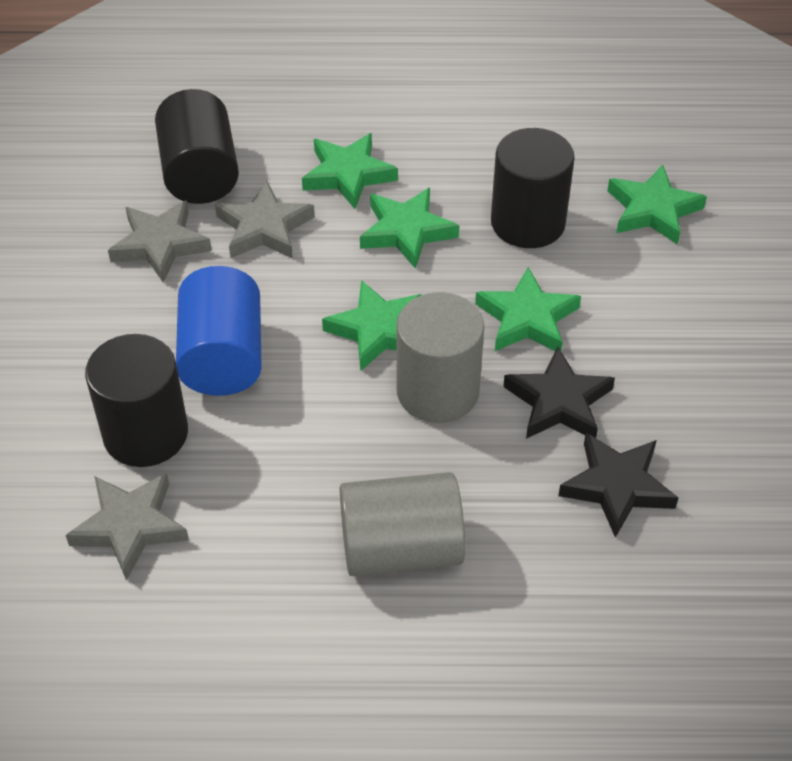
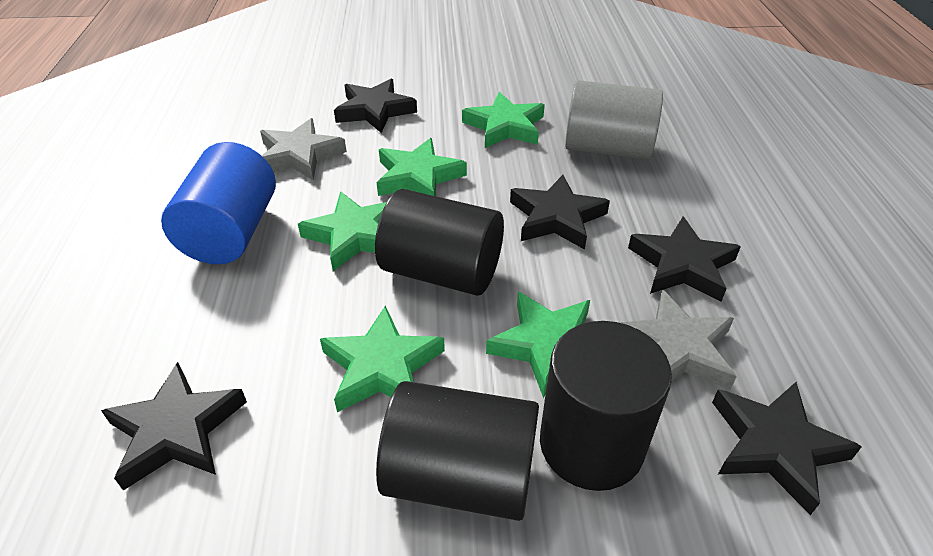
black star: 2 -> 5
grey cylinder: 2 -> 1
grey star: 3 -> 2

